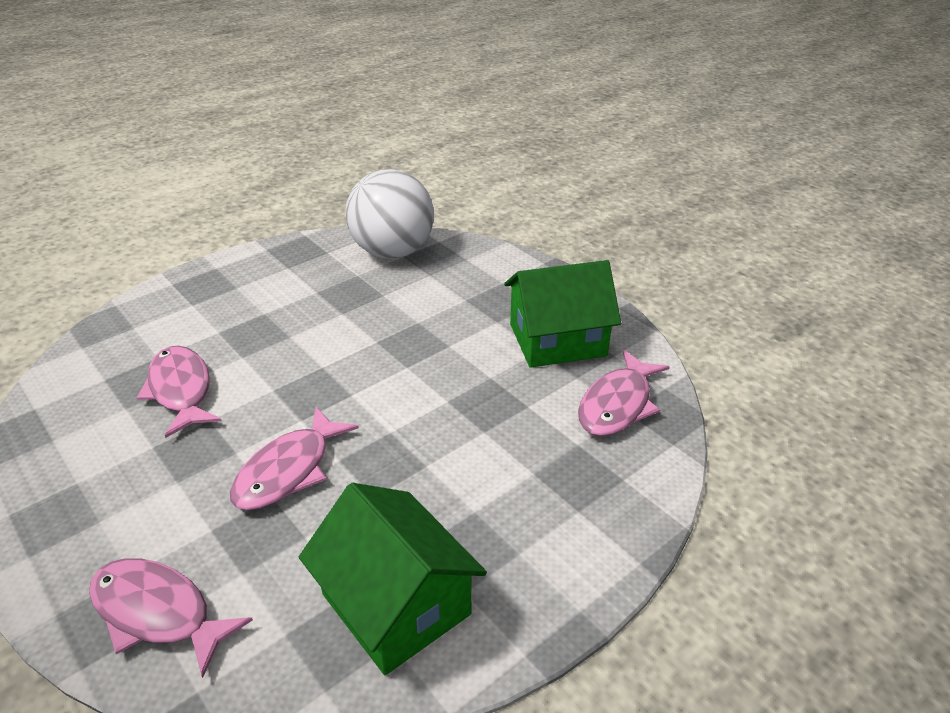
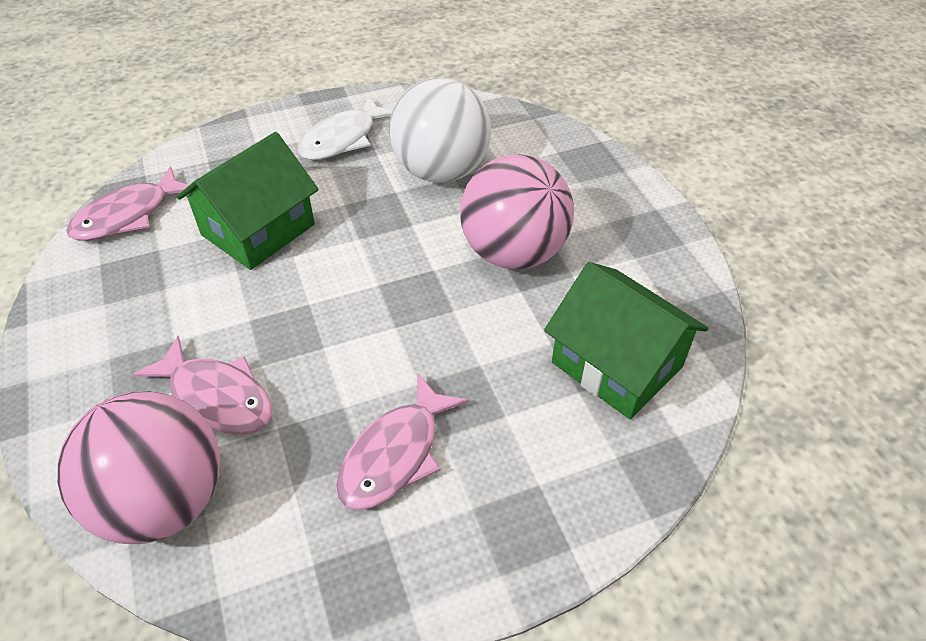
pink ball: 0 -> 2
pink fish: 4 -> 3
white fish: 0 -> 1

